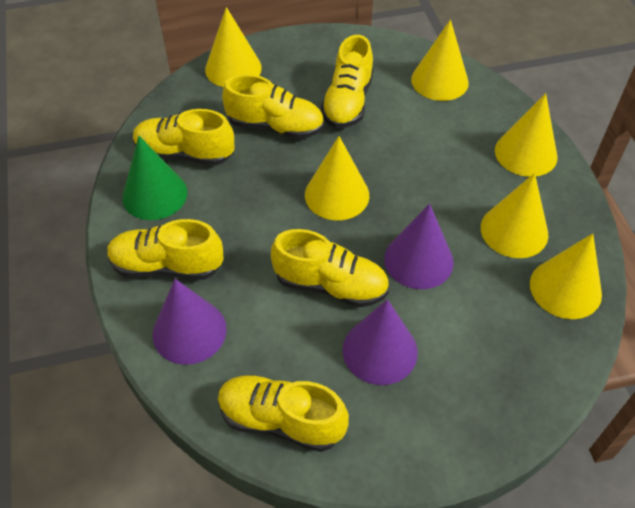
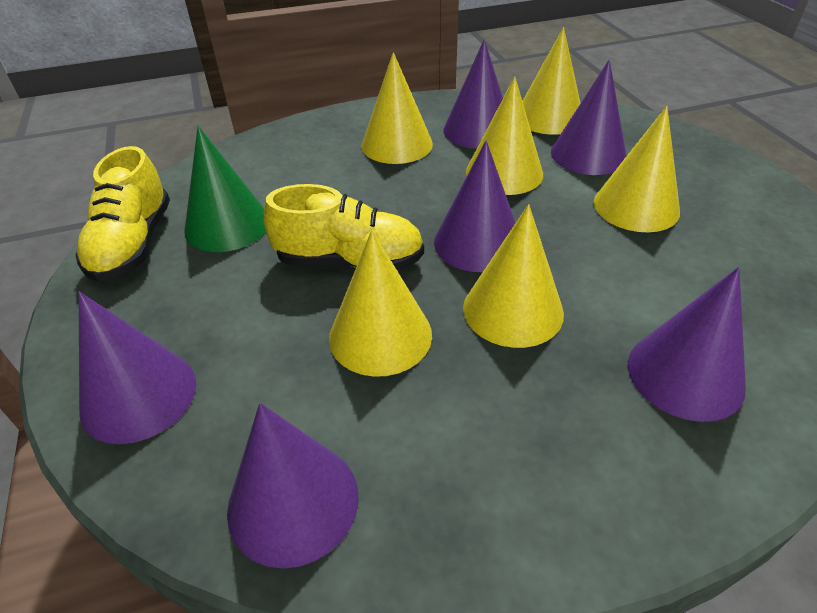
purple cone: 3 -> 6
yellow shoe: 6 -> 2

